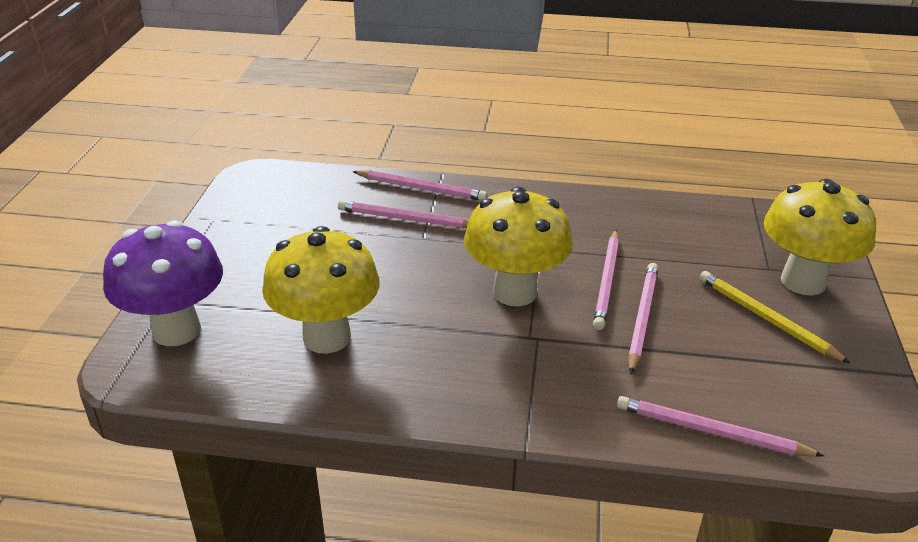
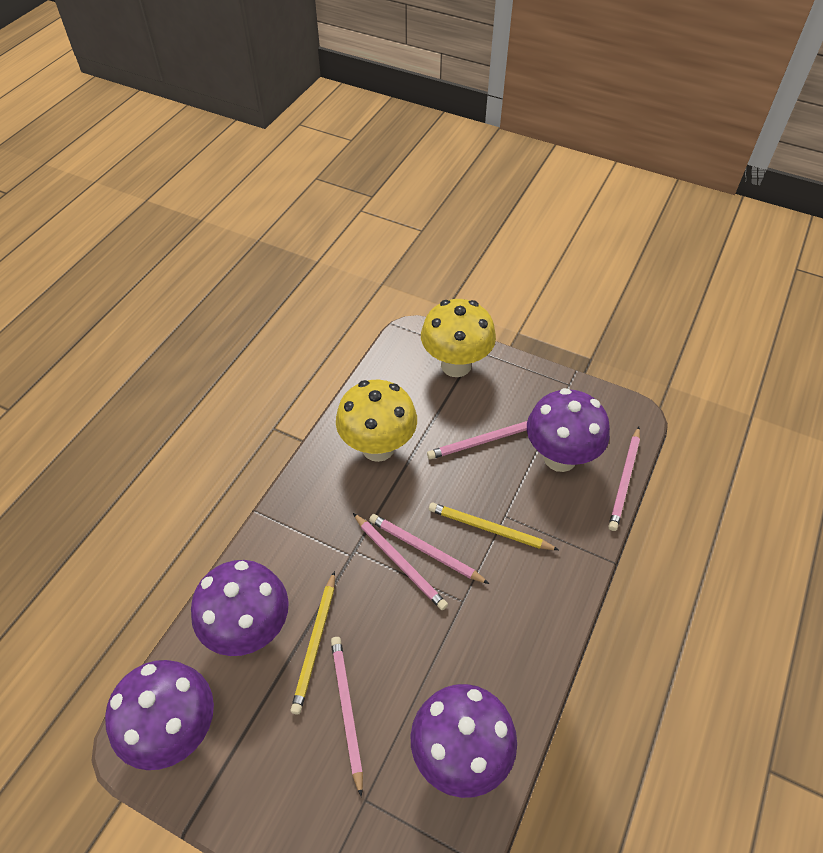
purple mushroom: 1 -> 4
yellow mushroom: 3 -> 2
yellow pencil: 1 -> 2

